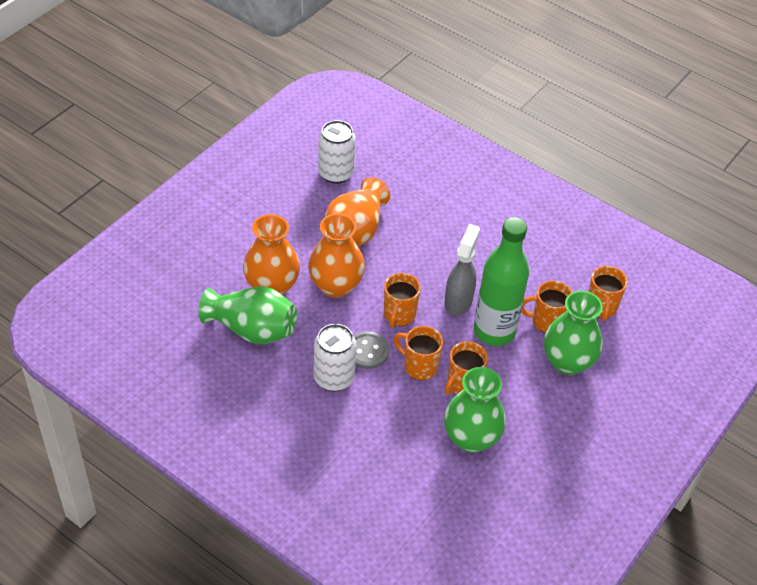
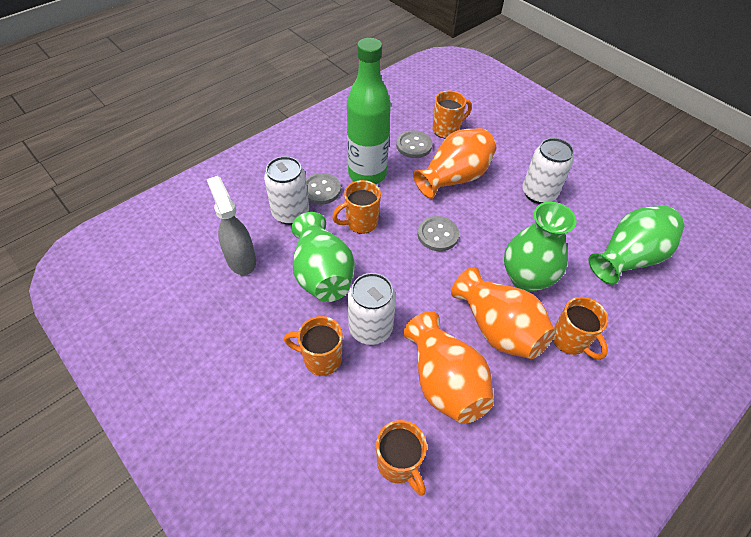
grey button: 1 -> 3
white can: 2 -> 3

